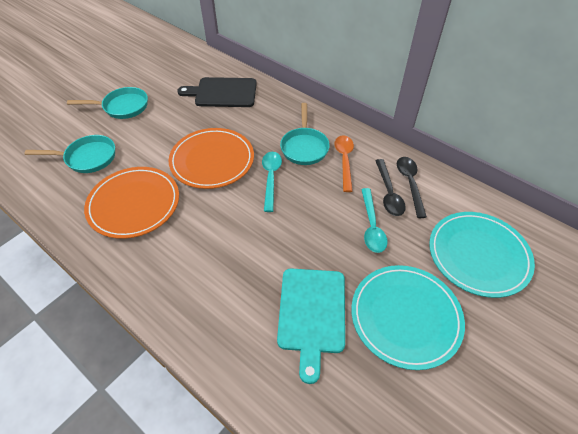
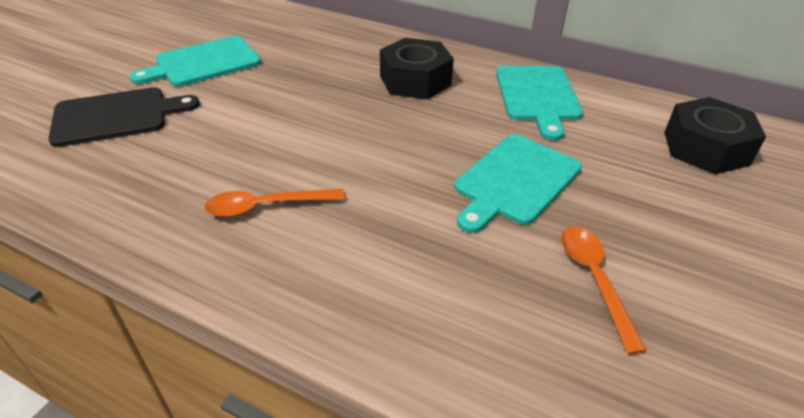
black nut: 0 -> 2
black spoon: 2 -> 0
orange plate: 2 -> 0
orange spoon: 1 -> 2
turquoise cutting board: 1 -> 3
turquoise pan: 3 -> 0
turquoise plate: 2 -> 0
turquoise spoon: 2 -> 0

